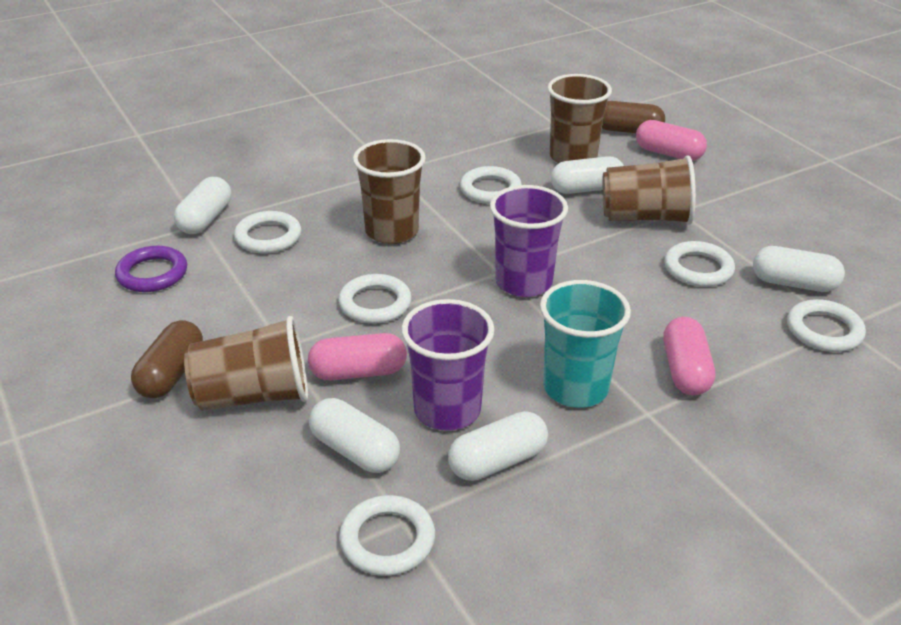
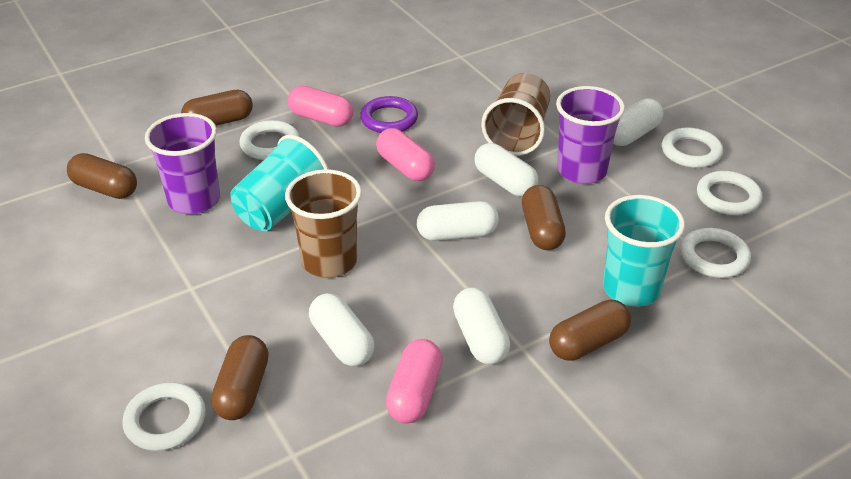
brown capsule: 2 -> 5
brown cup: 4 -> 2
turquoise cup: 1 -> 2
white ring: 6 -> 5

